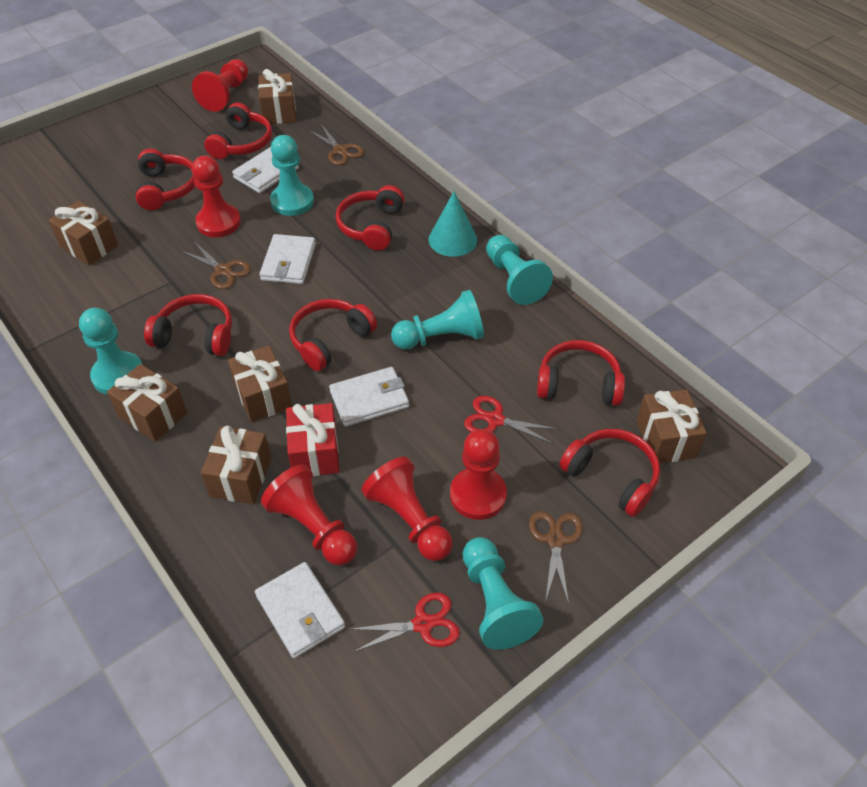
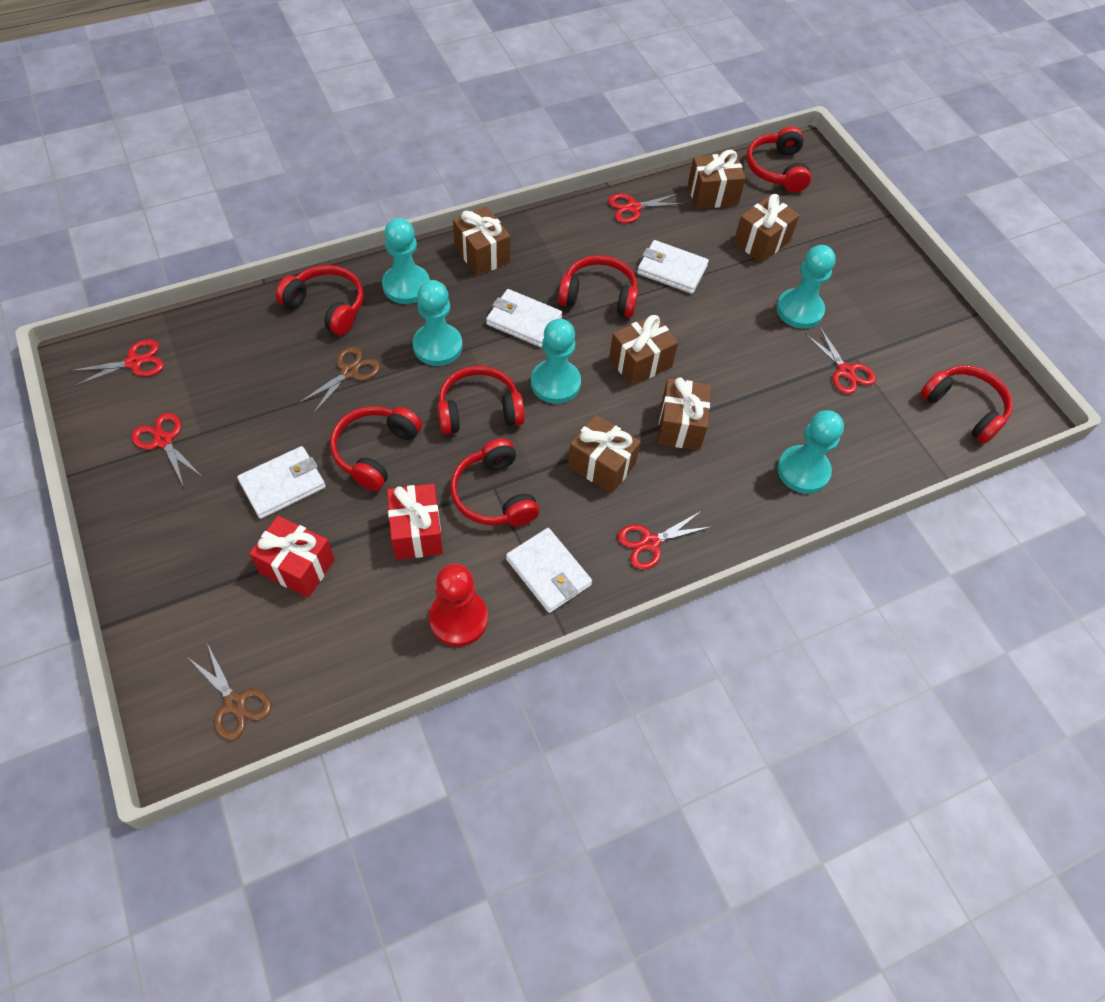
brown scissors: 3 -> 2
red gift: 1 -> 2
red pawn: 5 -> 1
red scissors: 2 -> 5
turquoise cone: 1 -> 0

